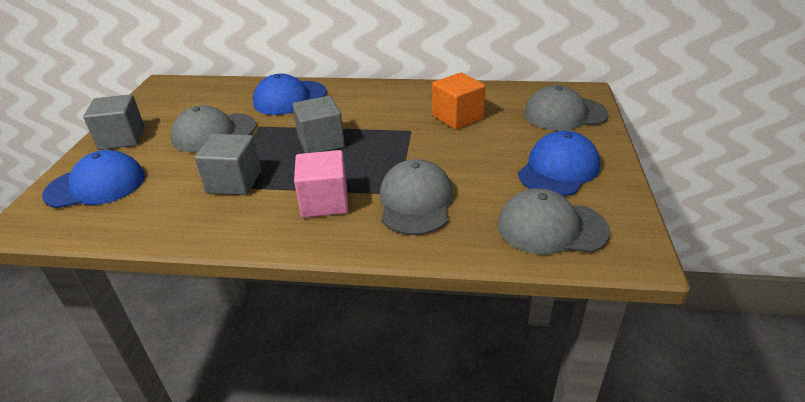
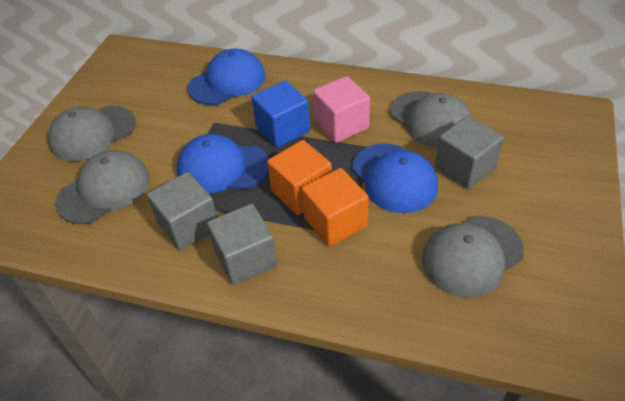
blue cube: 0 -> 1
orange cube: 1 -> 2

